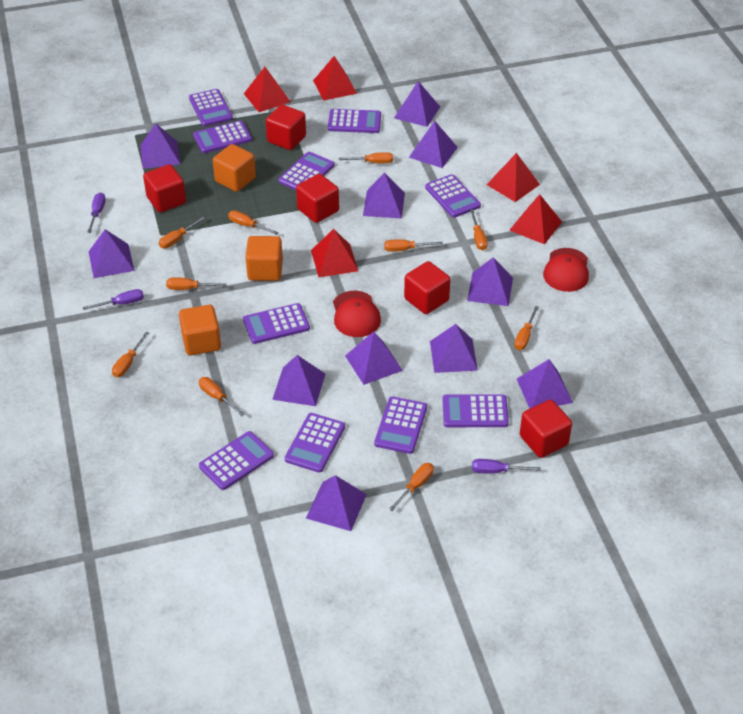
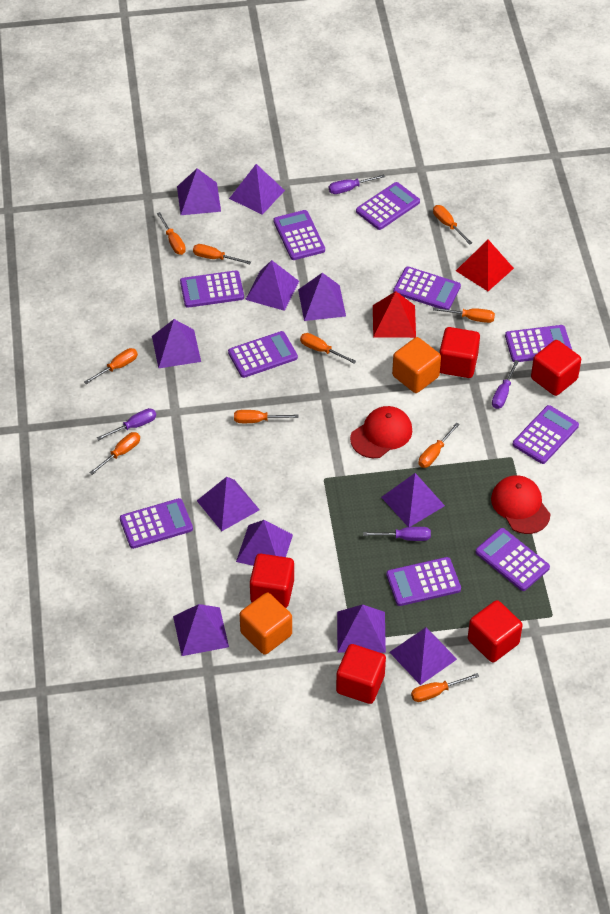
orange cube: 3 -> 2
purple screwdriver: 3 -> 4
red pyramid: 5 -> 2

